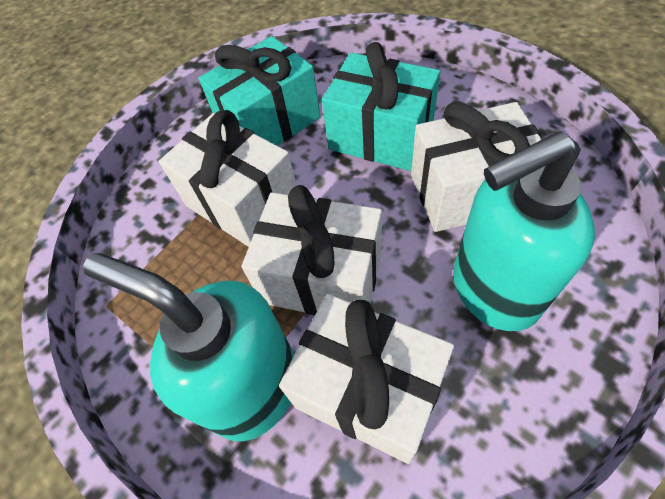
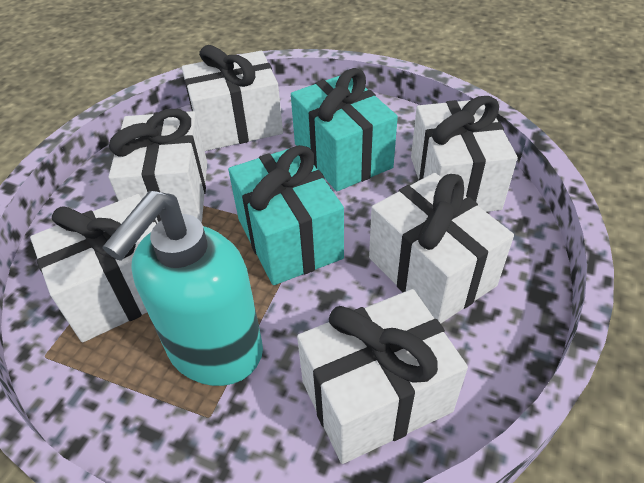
turquoise soap dispenser: 2 -> 1
white gift: 4 -> 6

